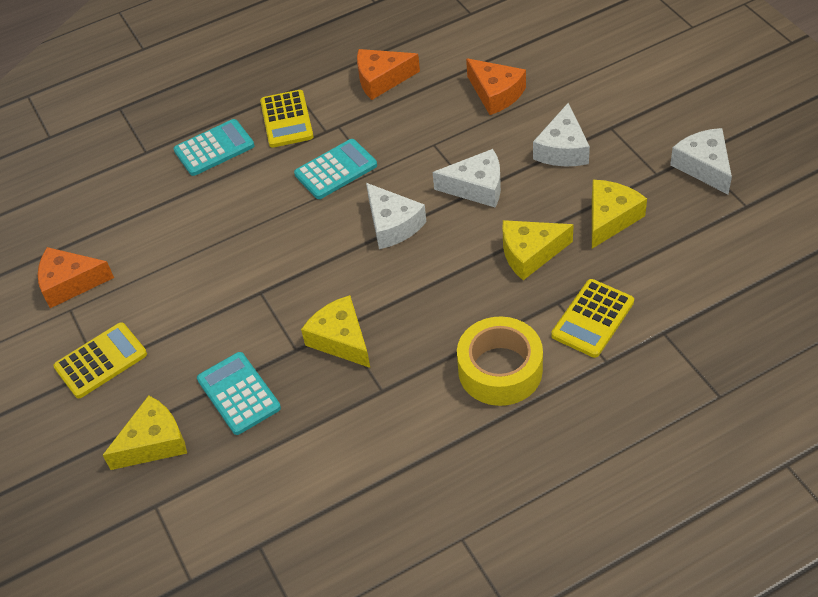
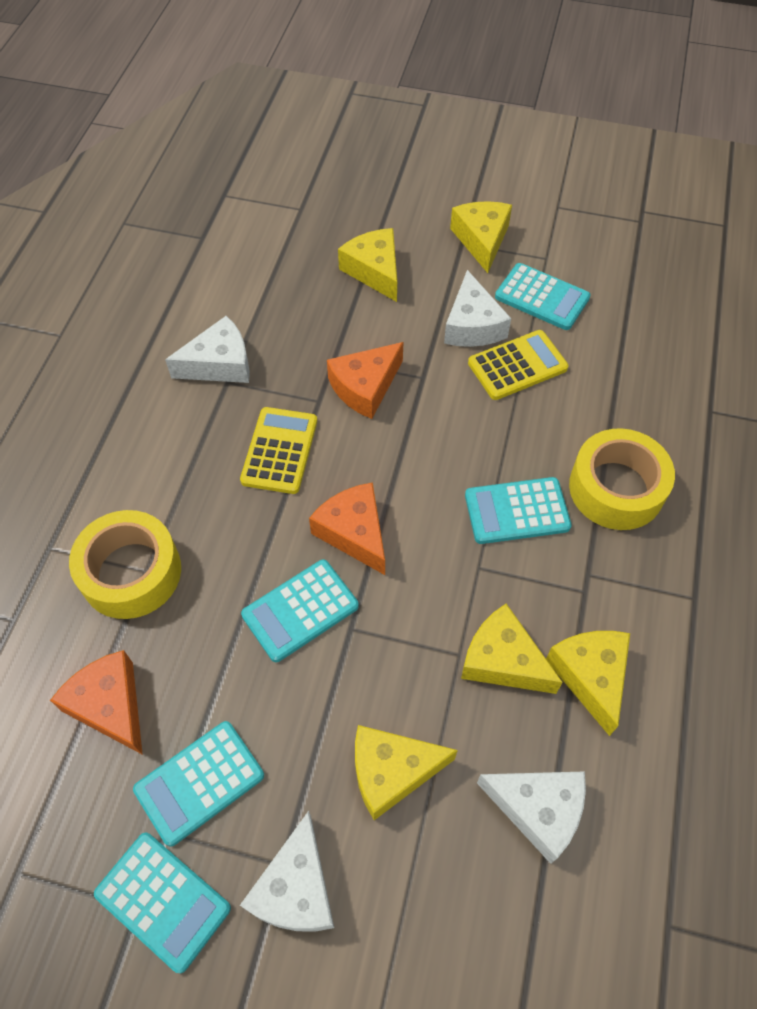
turquoise calculator: 3 -> 5
yellow calculator: 3 -> 2
yellow cheese: 4 -> 5
yellow tape: 1 -> 2

